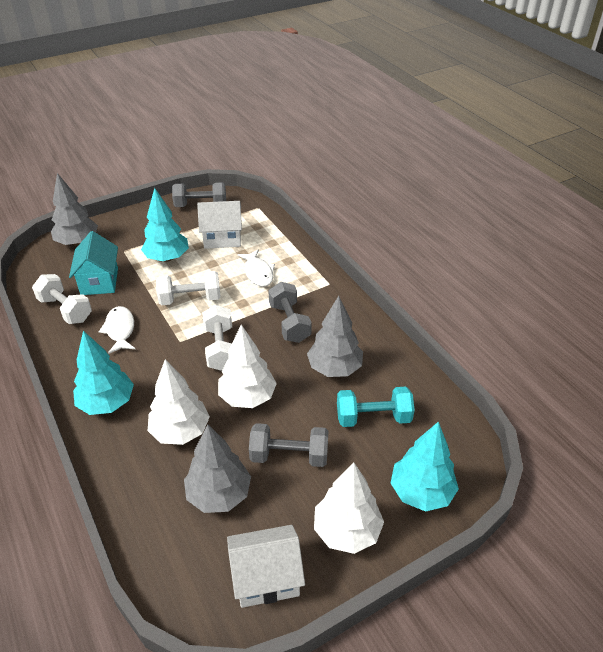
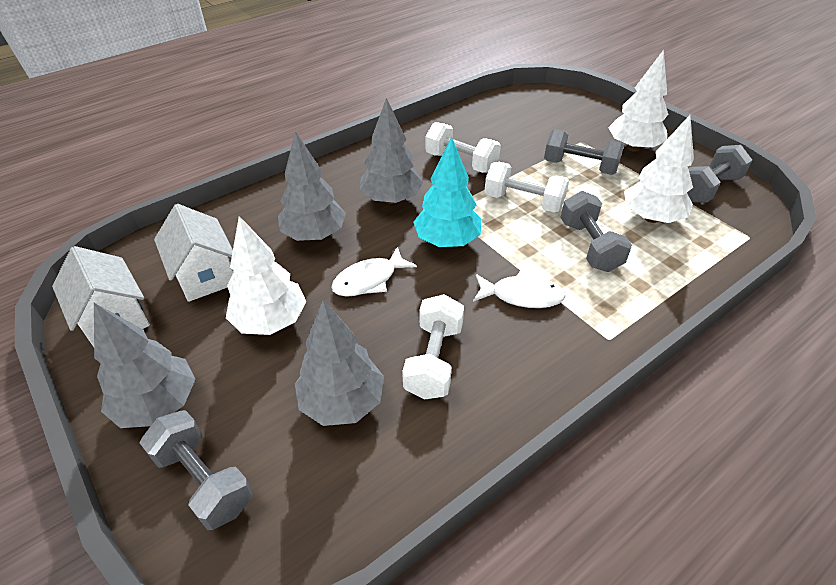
grey dumbbell: 3 -> 4
grey tree: 3 -> 4
turquoise dumbbell: 1 -> 0
turquoise house: 1 -> 0
turquoise tree: 3 -> 1

